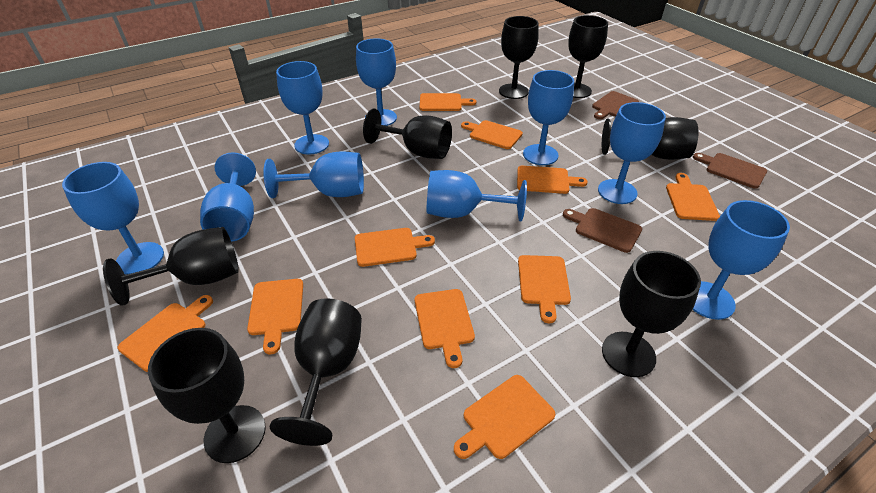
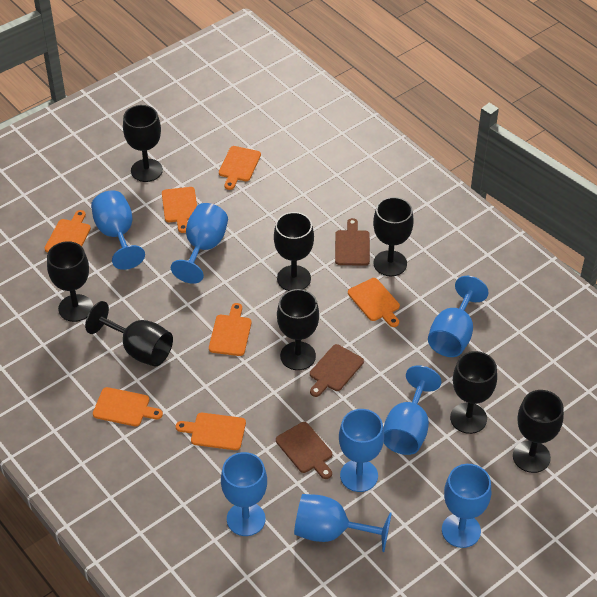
blue goblet: 9 -> 8
orange cutting board: 10 -> 7

